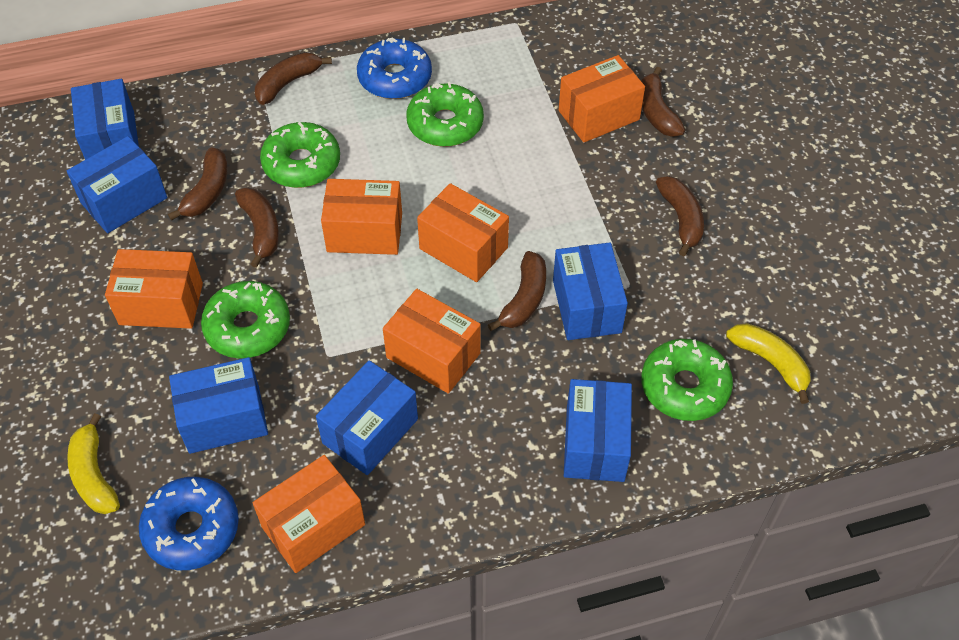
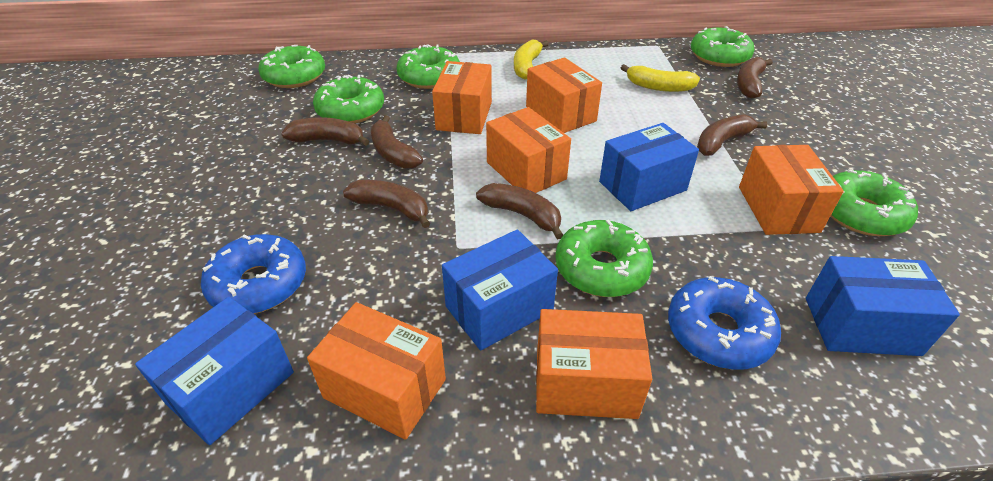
blue box: 6 -> 4
green donut: 4 -> 6

